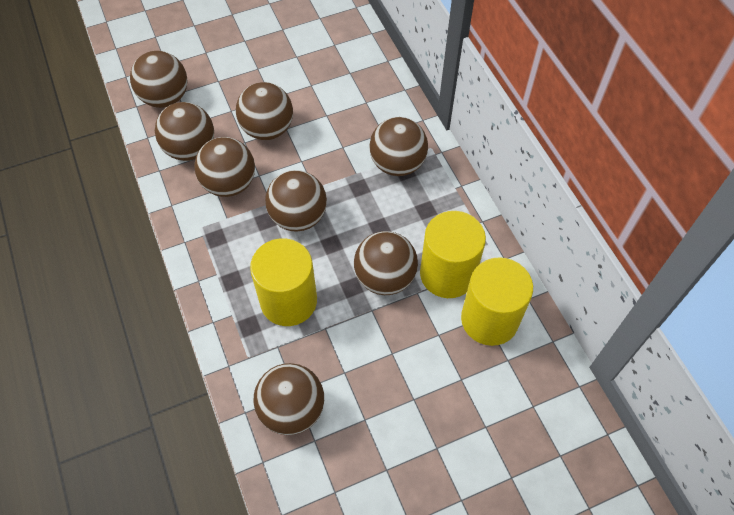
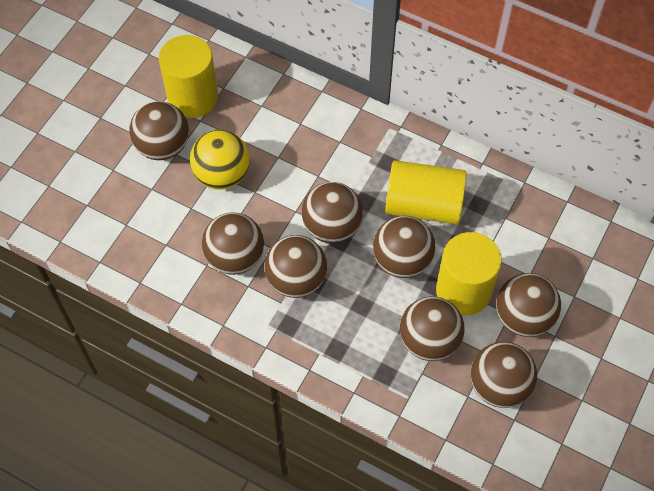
yellow ball: 0 -> 1

